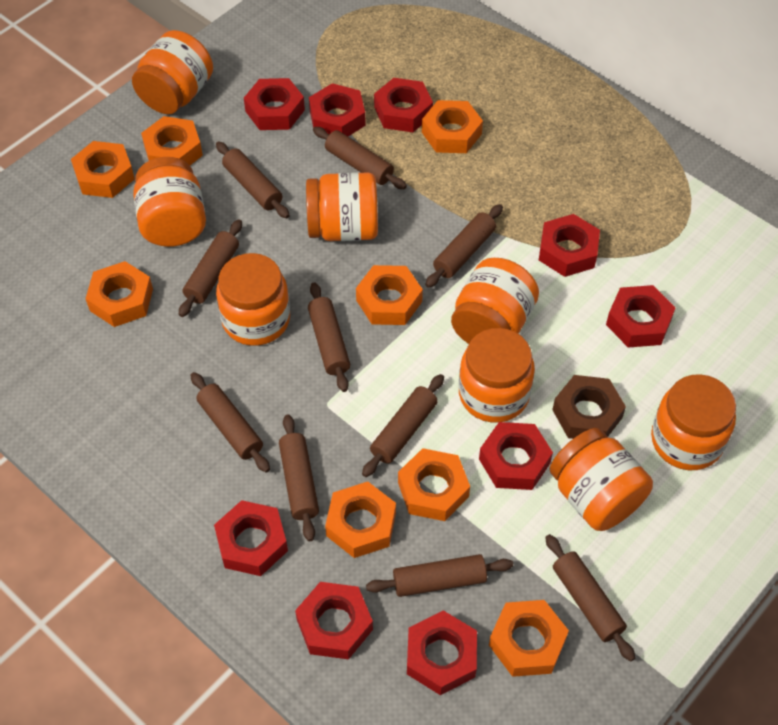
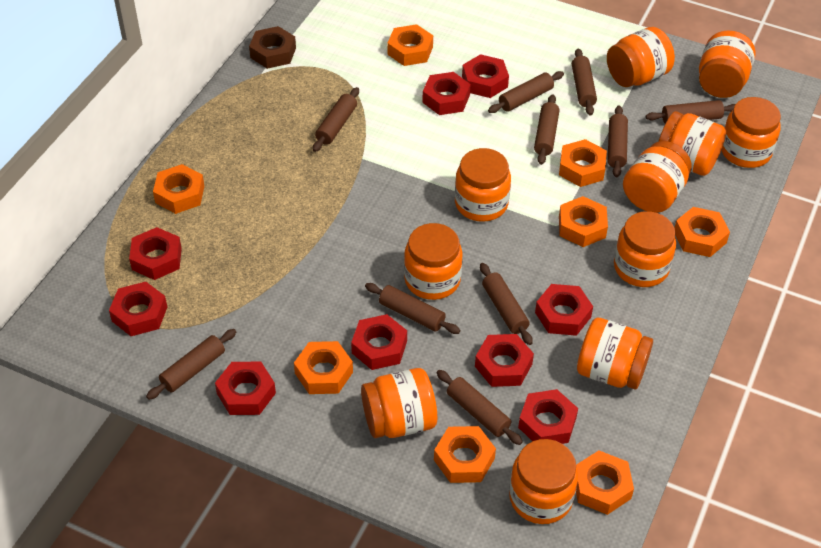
orange jar: 8 -> 11

